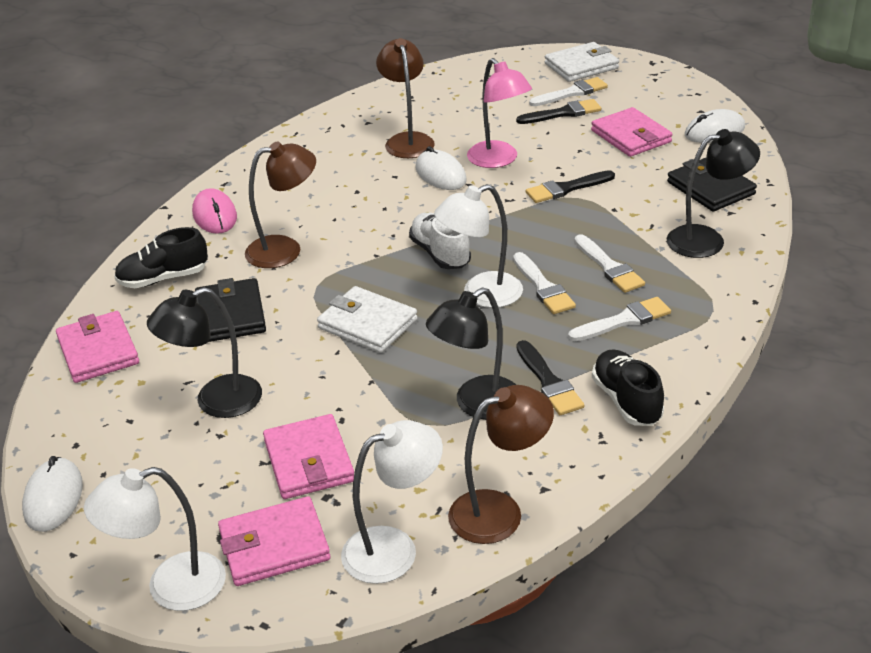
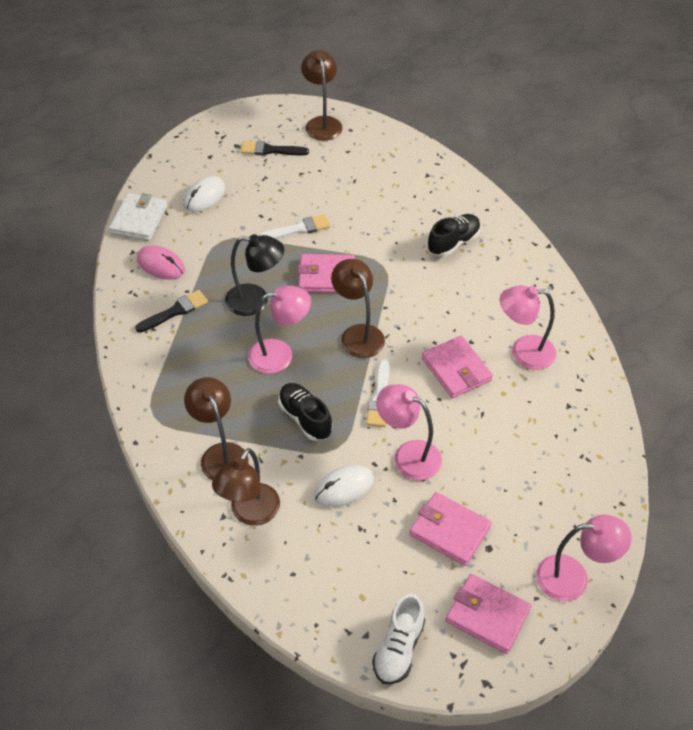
black brush: 3 -> 2
black lamp: 3 -> 1
black wallet: 2 -> 0
brown lamp: 3 -> 4
pink lamp: 1 -> 4
white brush: 4 -> 2
white lamp: 3 -> 0
white mouse: 3 -> 2
white wallet: 2 -> 1

